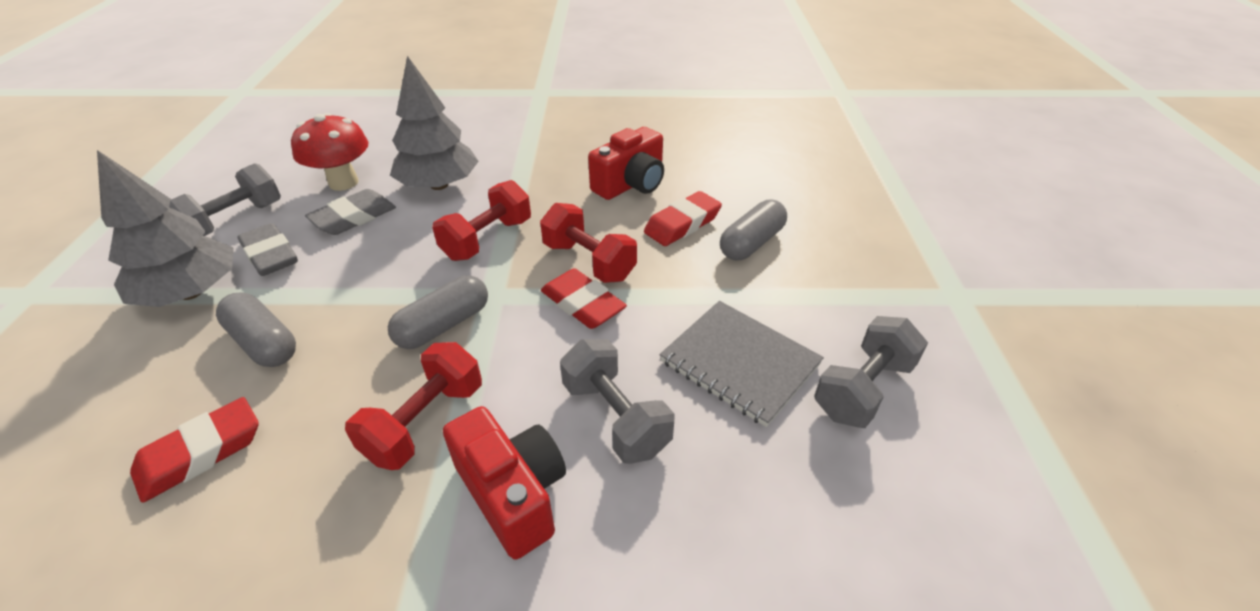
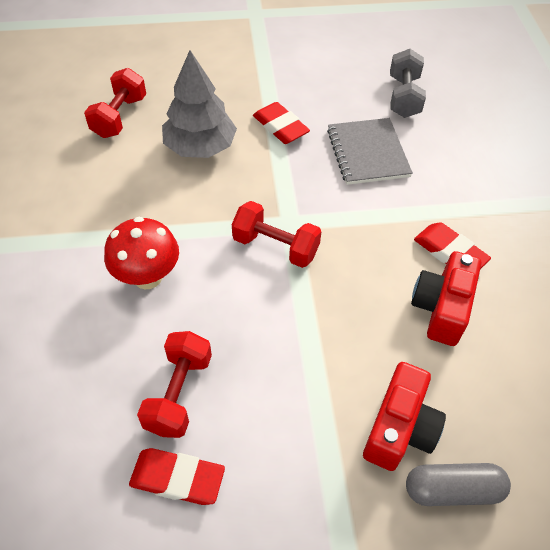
grey capsule: 3 -> 1
grey dumbbell: 3 -> 1
grey eraser: 2 -> 0
grey tree: 2 -> 1

